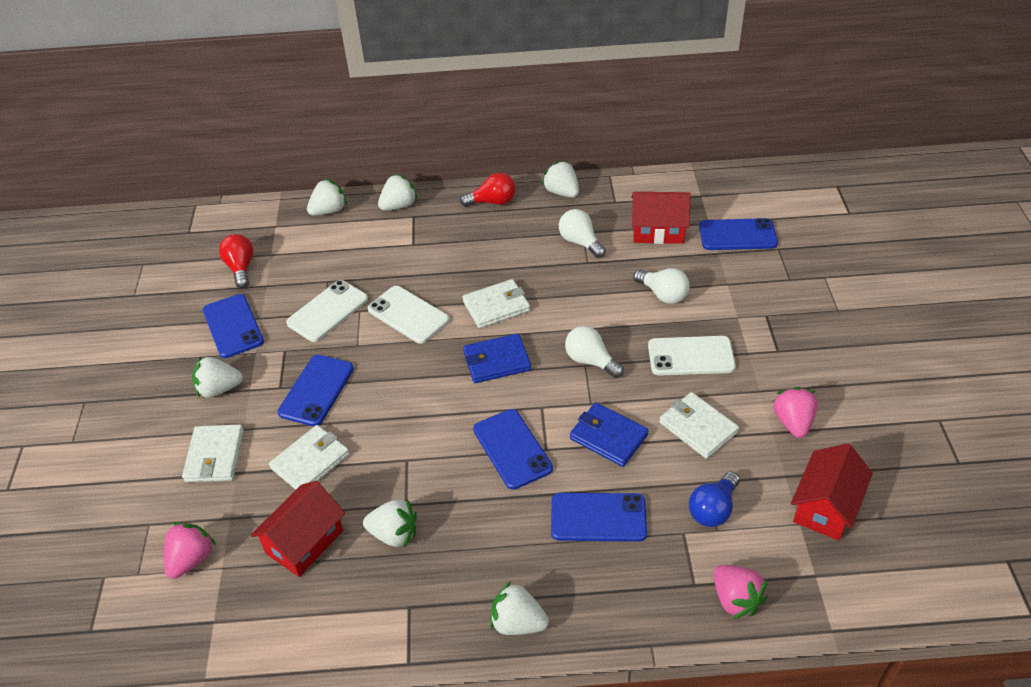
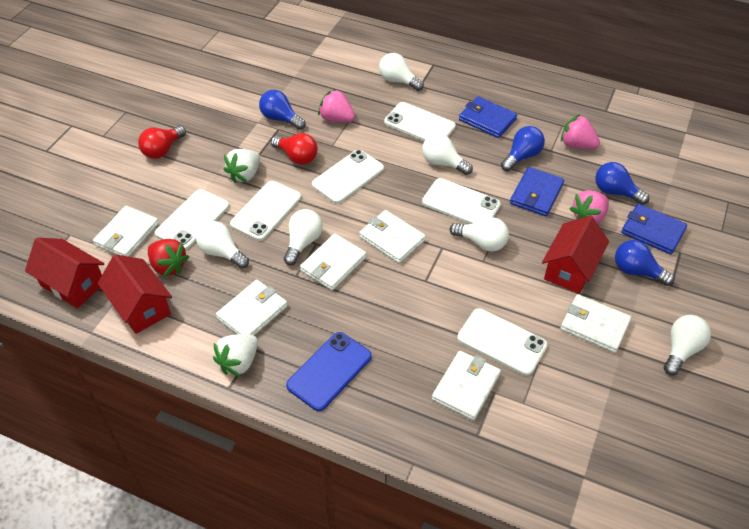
blue light bulb: 1 -> 4
blue phone: 5 -> 1
blue wallet: 2 -> 3
red strawberry: 0 -> 1
white light bulb: 3 -> 6
white phone: 3 -> 6
white strawberry: 6 -> 2
white wallet: 4 -> 6

